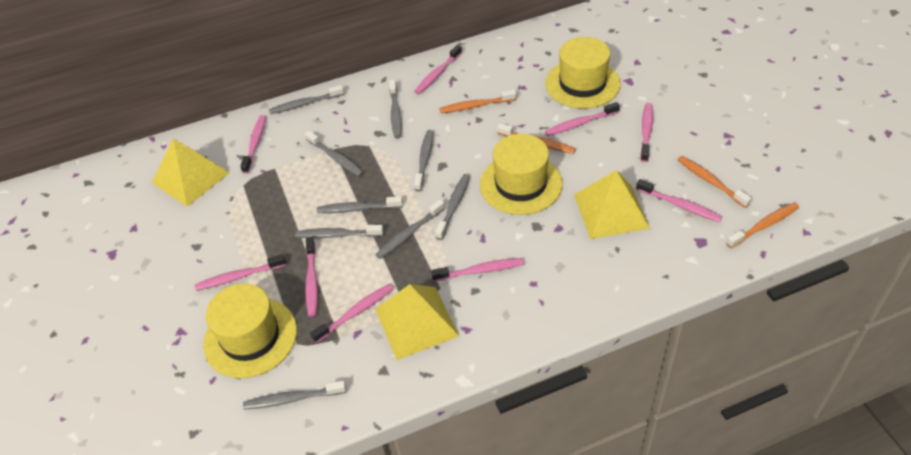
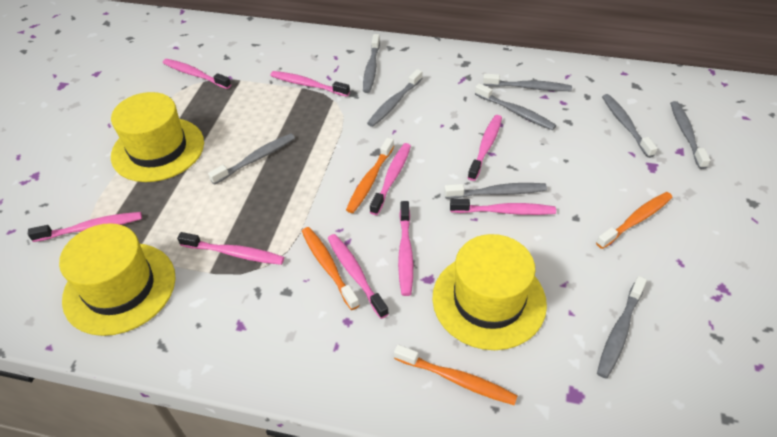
yellow pyramid: 3 -> 0

